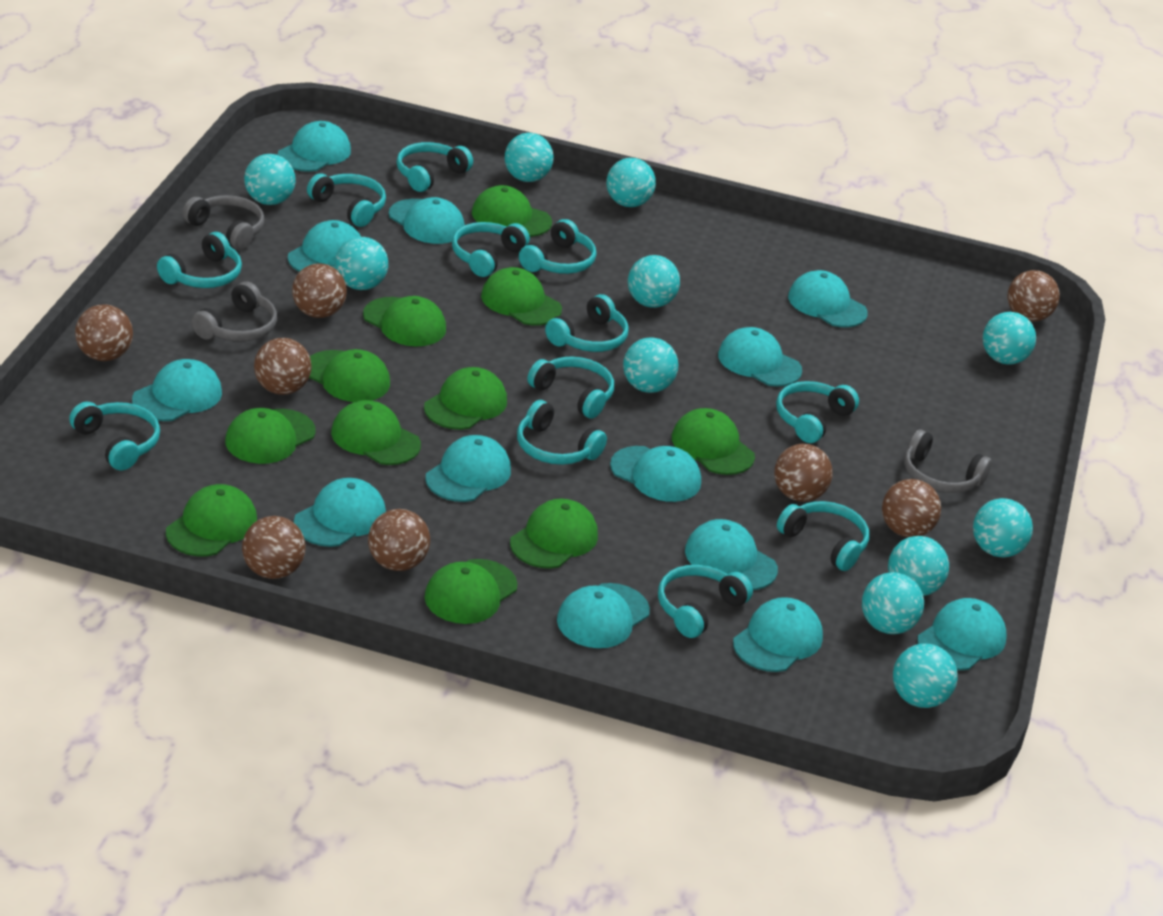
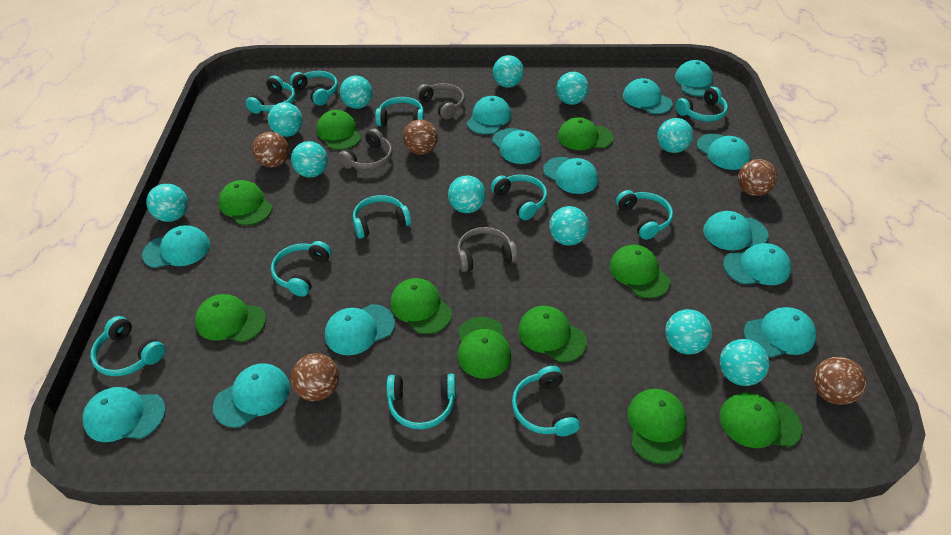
brown ball: 8 -> 5
green cap: 11 -> 10
turquoise headphones: 12 -> 11

